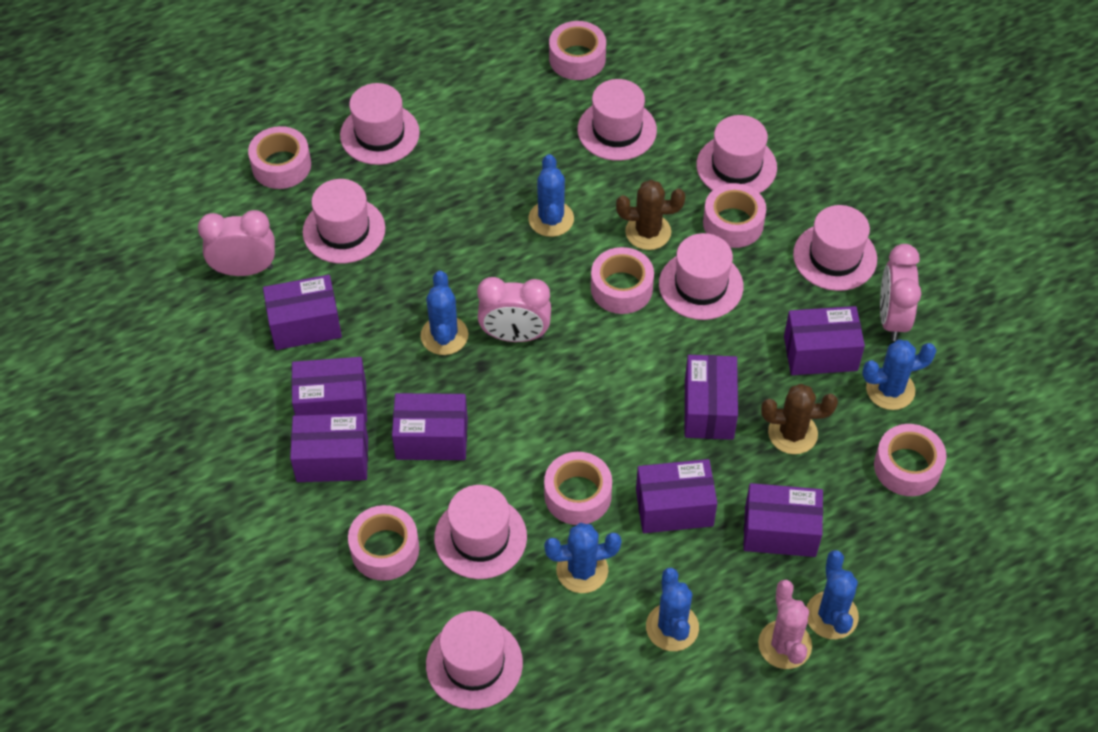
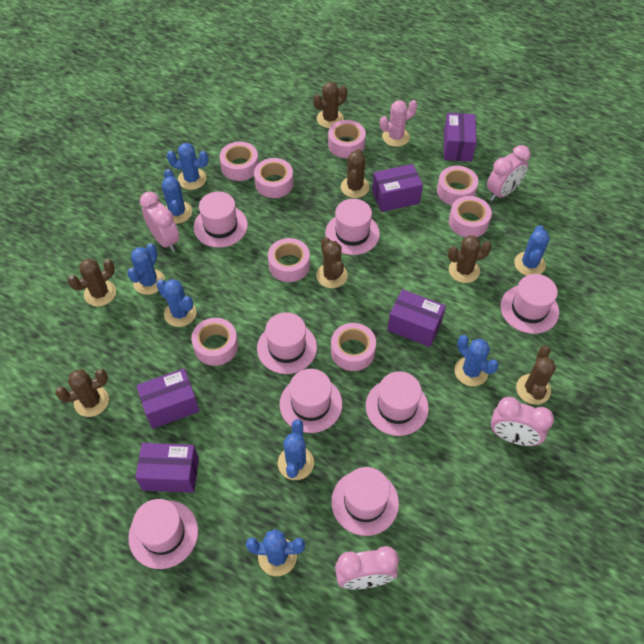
blue cactus: 6 -> 8
brown cactus: 2 -> 7
pink clock: 3 -> 4
pink tape: 7 -> 8
purple box: 8 -> 5

